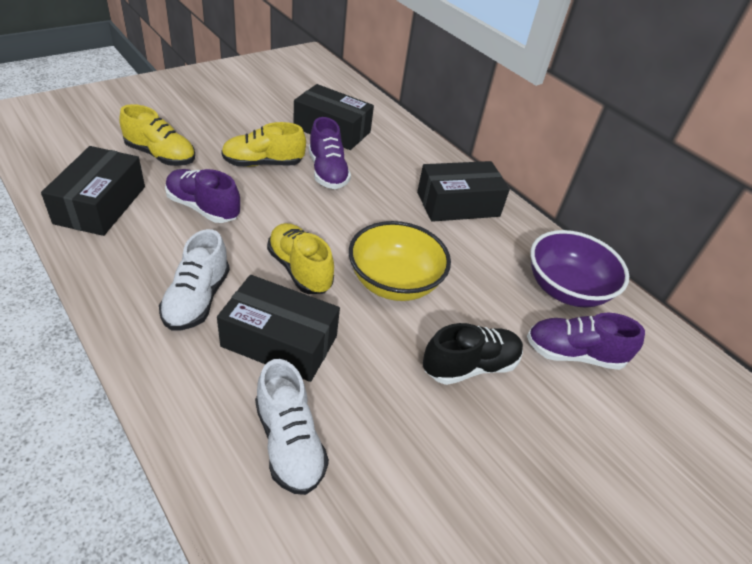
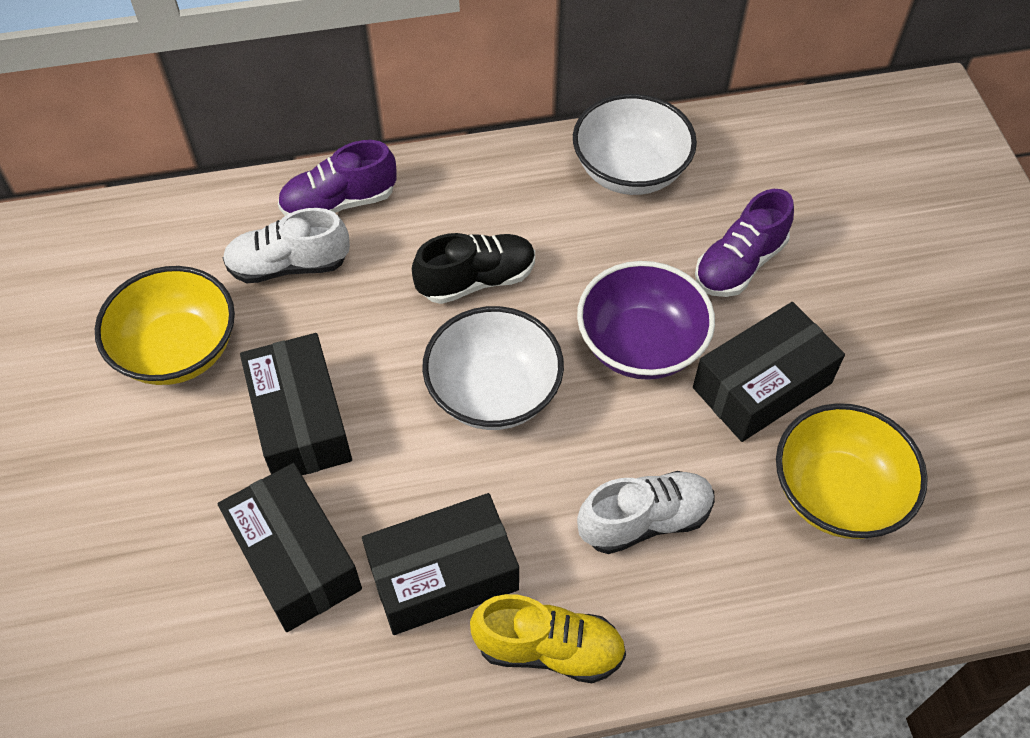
purple shoe: 3 -> 2
white bowl: 0 -> 2
yellow bowl: 1 -> 2
yellow shoe: 3 -> 1

